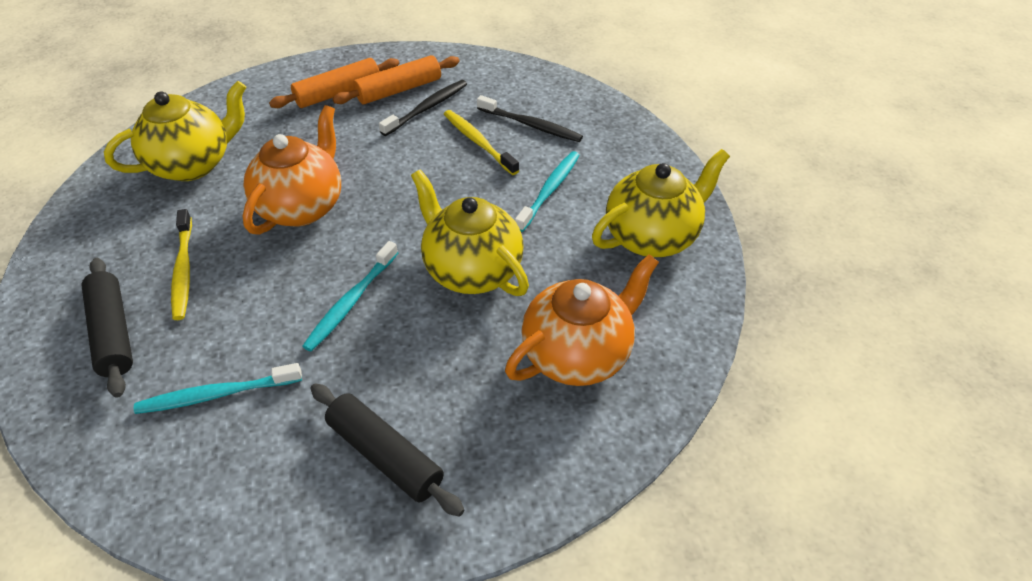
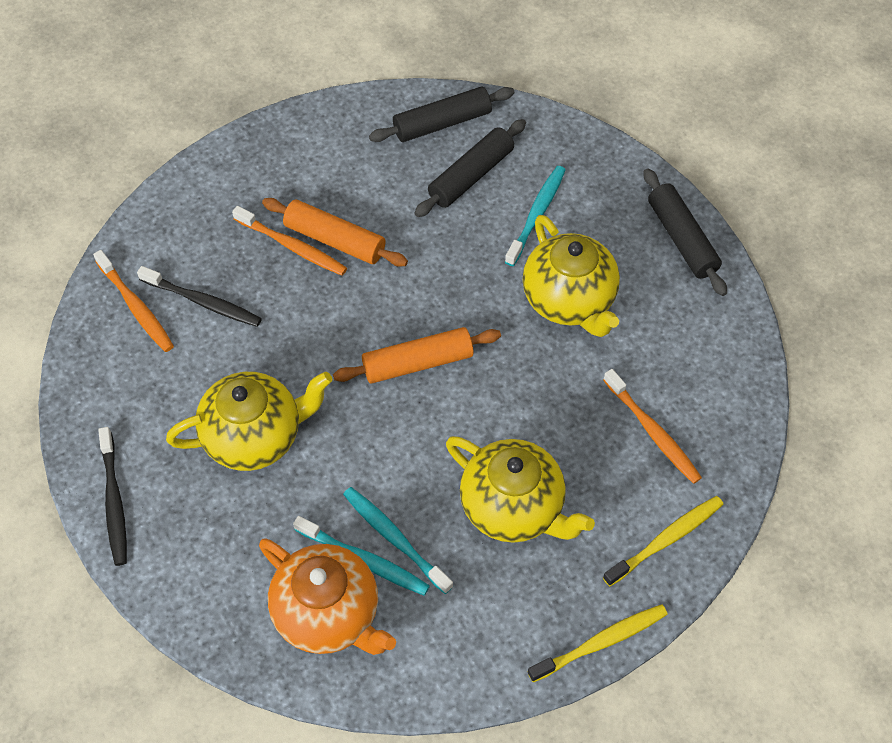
black rolling pin: 2 -> 3
orange teapot: 2 -> 1
orange toothbrush: 0 -> 3

